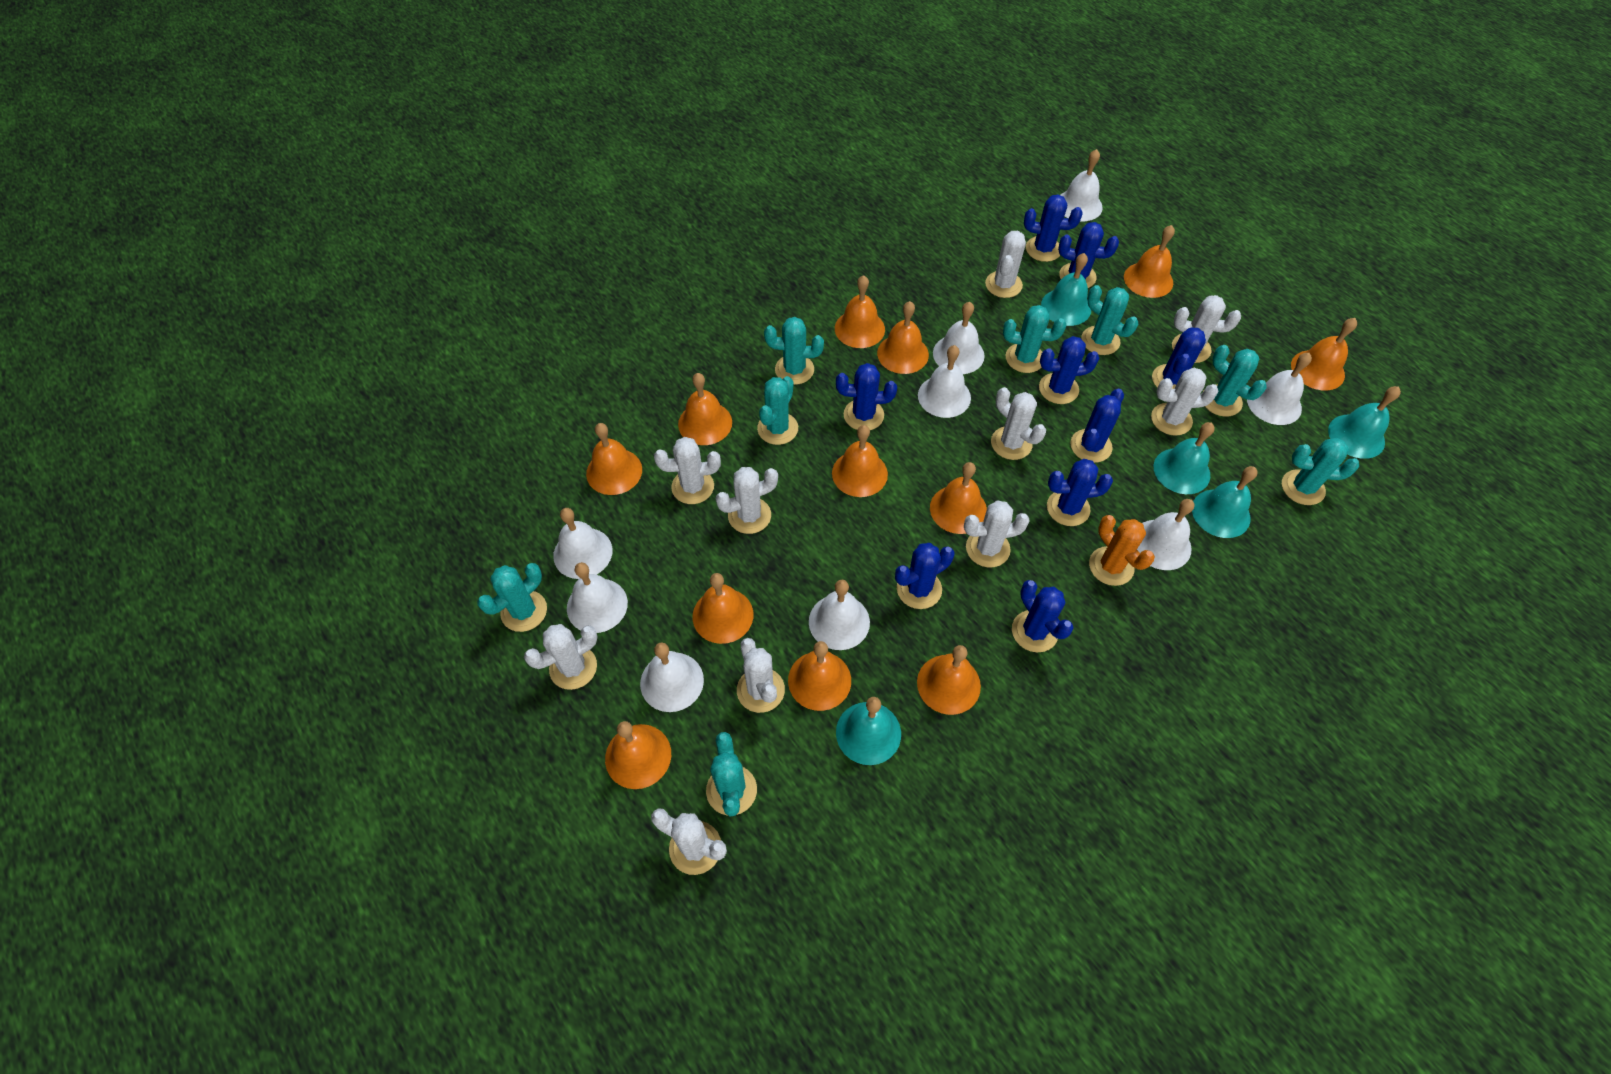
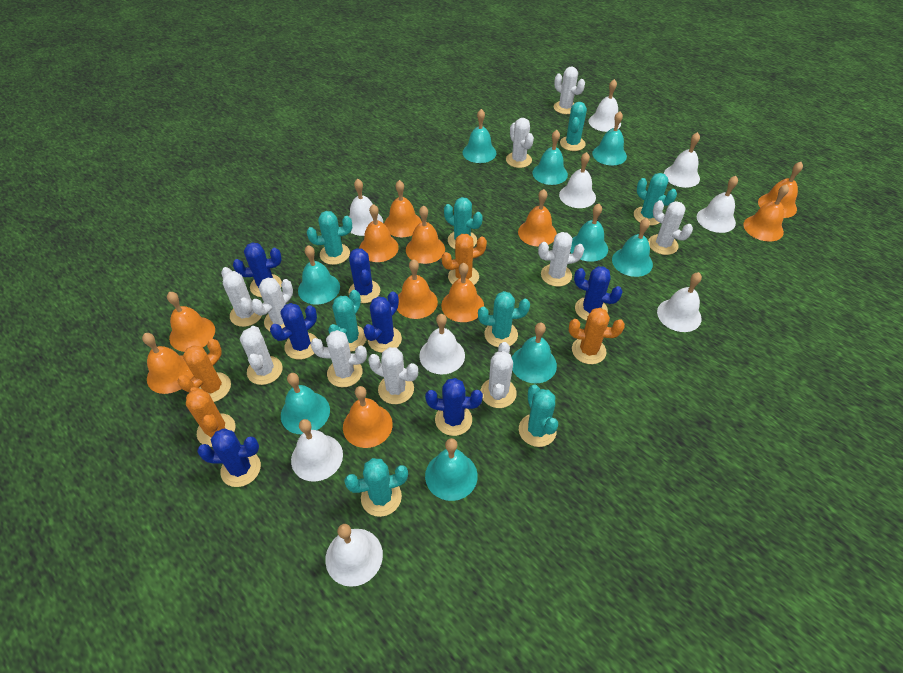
blue cactus: 9 -> 7
orange bell: 12 -> 11
orange cactus: 1 -> 4
turquoise bell: 5 -> 9

